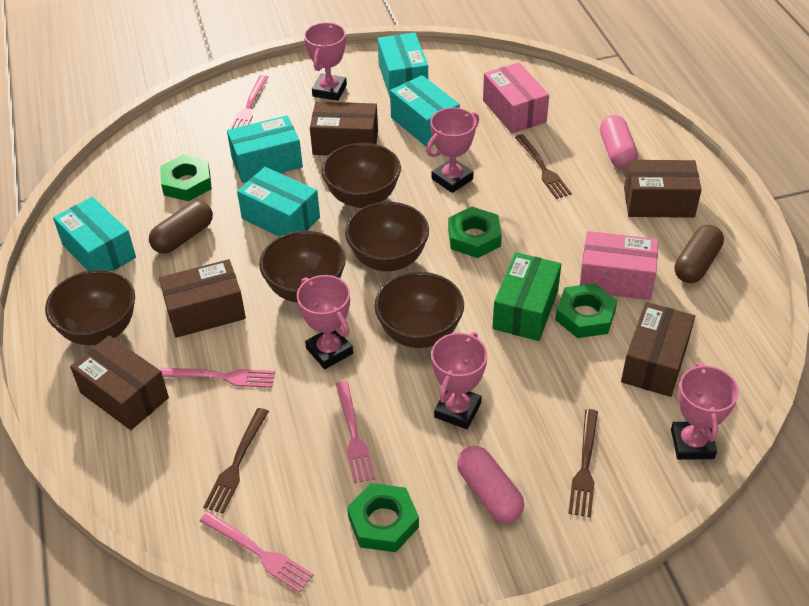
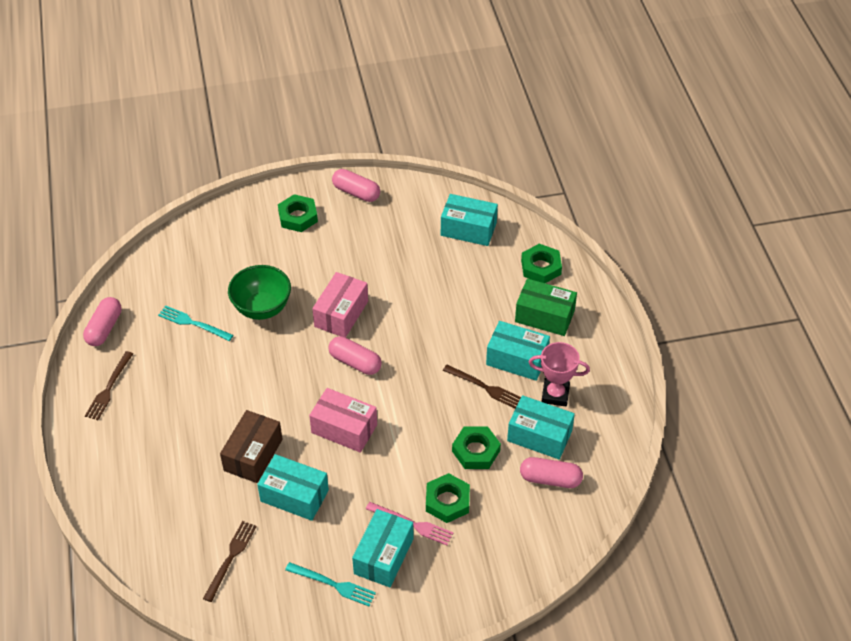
brown bowl: 5 -> 0
brown box: 5 -> 1
brown capsule: 2 -> 0
green bowl: 0 -> 1
pink capsule: 2 -> 4
pink fork: 4 -> 1
pink trophy: 5 -> 1
turquoise fork: 0 -> 2

